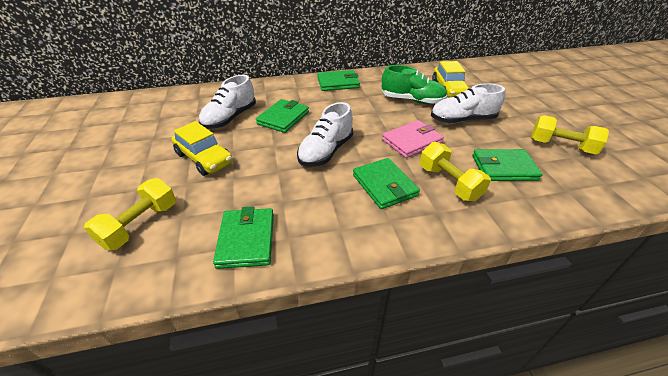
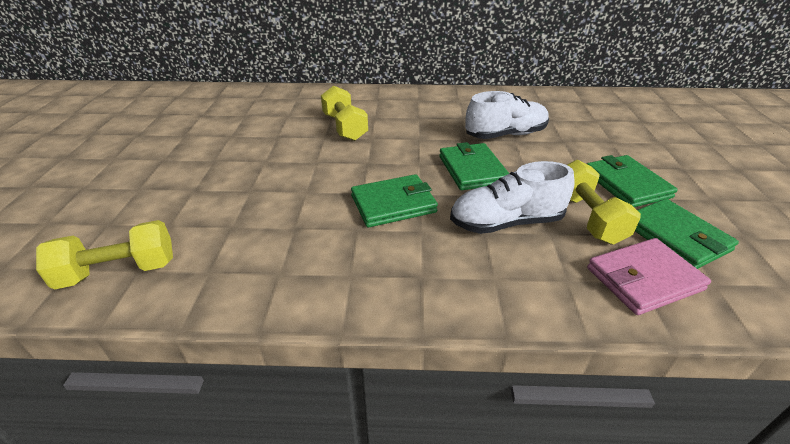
green shoe: 1 -> 0
green wallet: 5 -> 4
white shoe: 3 -> 2
yellow car: 2 -> 0

